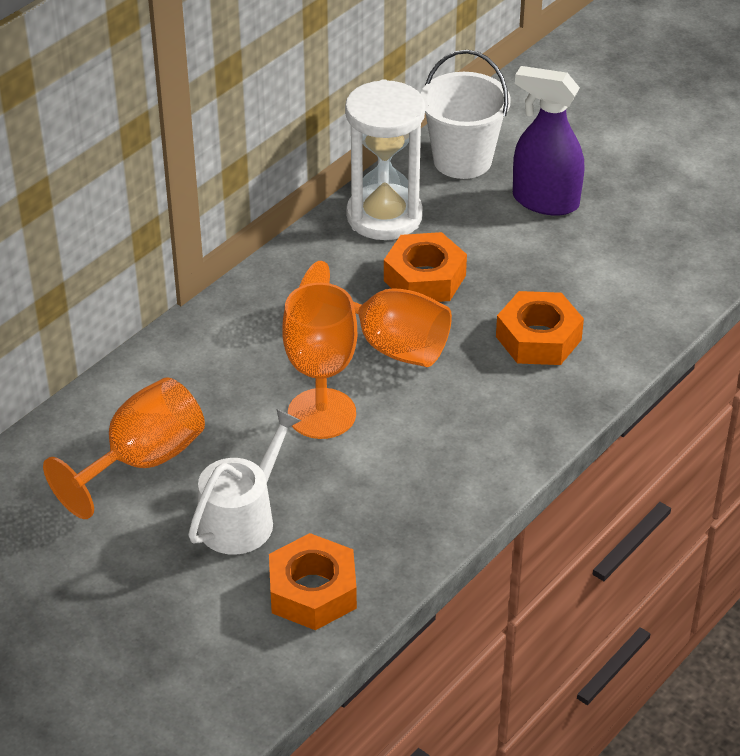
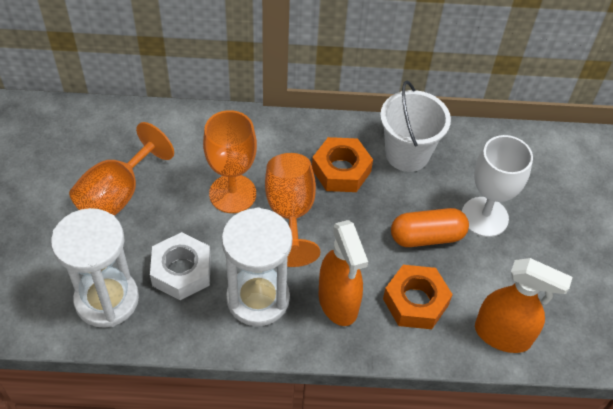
orange capsule: 0 -> 1
orange nut: 3 -> 2
orange spray bottle: 0 -> 2
purple spray bottle: 1 -> 0
white goblet: 0 -> 1
white hourglass: 1 -> 2
white nut: 0 -> 1
white watering can: 1 -> 0

